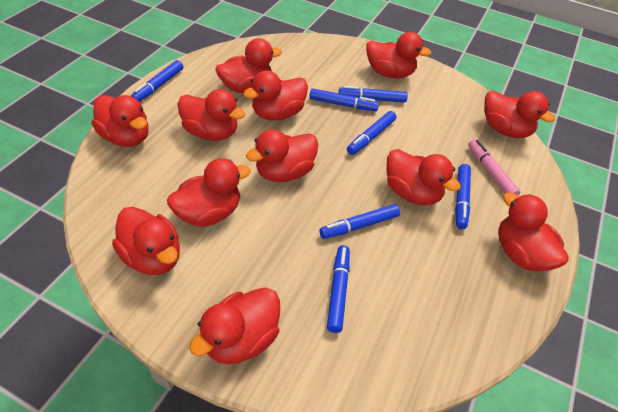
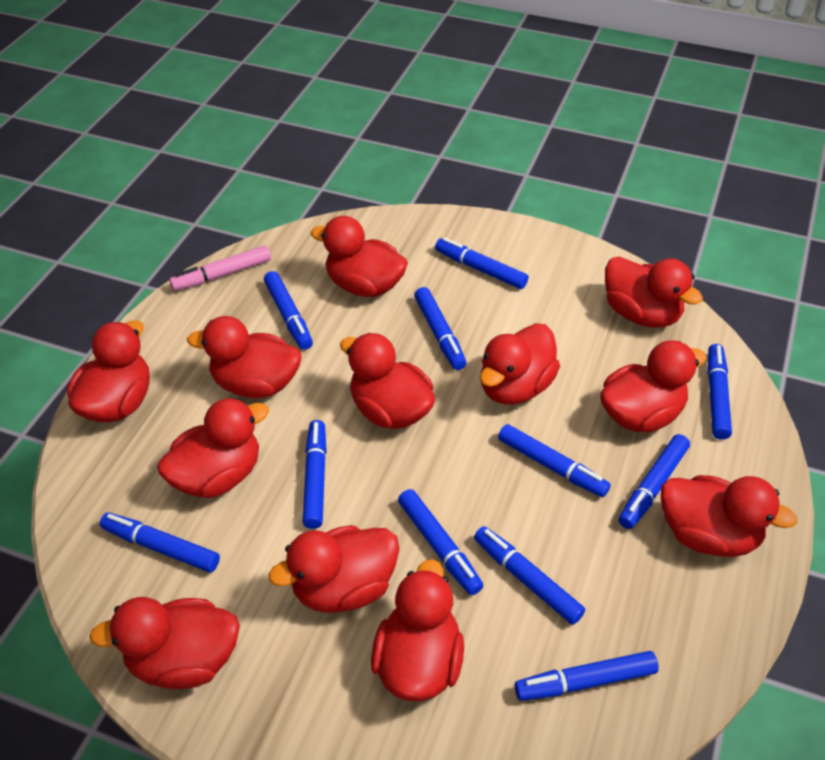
blue marker: 7 -> 11

